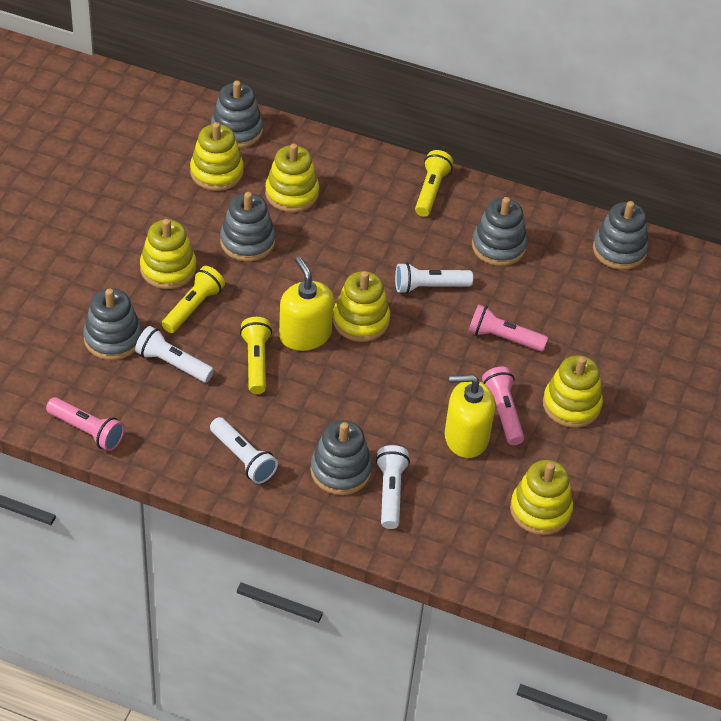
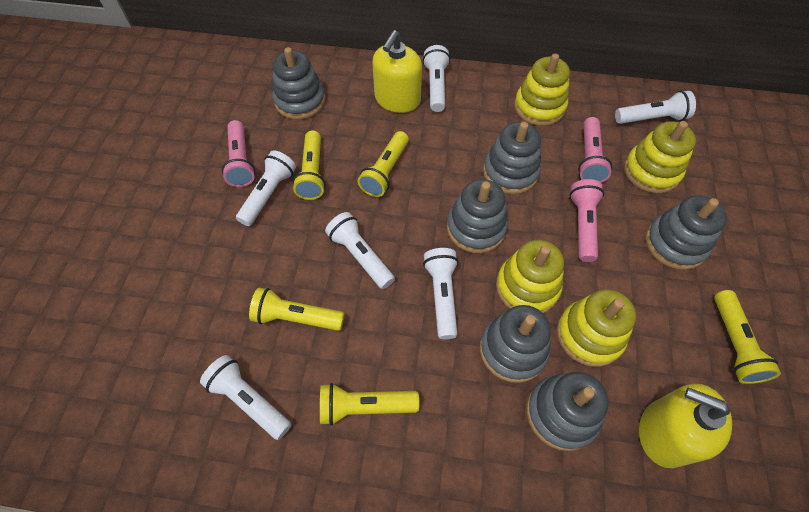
white flashlight: 4 -> 6
yellow flashlight: 3 -> 5
yellow stacking toy: 6 -> 4

